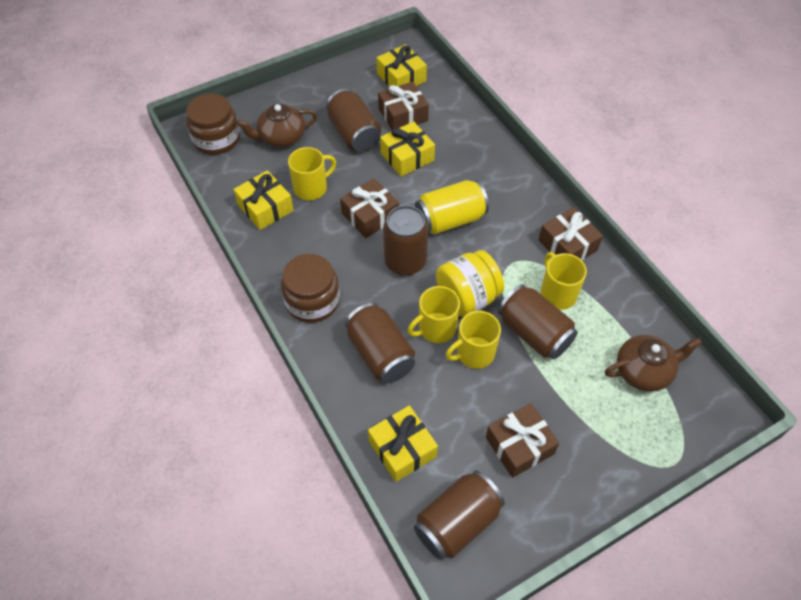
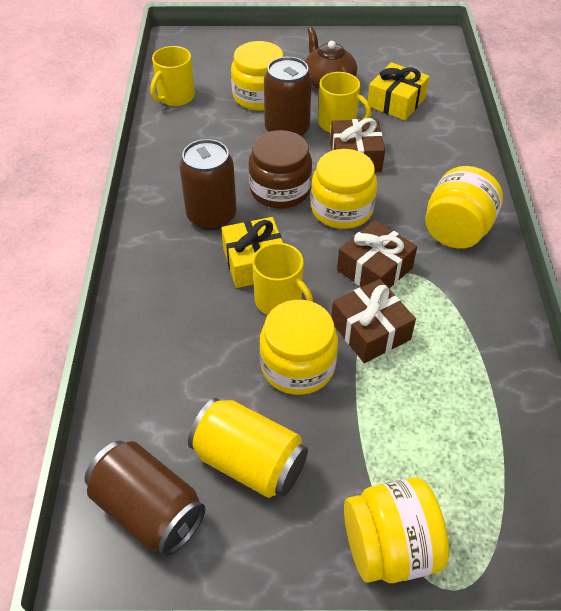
brown can: 5 -> 3
brown gift: 4 -> 3
brown jar: 2 -> 1
brown teapot: 2 -> 1
yellow gift: 4 -> 2
yellow jar: 1 -> 5
yellow mug: 4 -> 3

